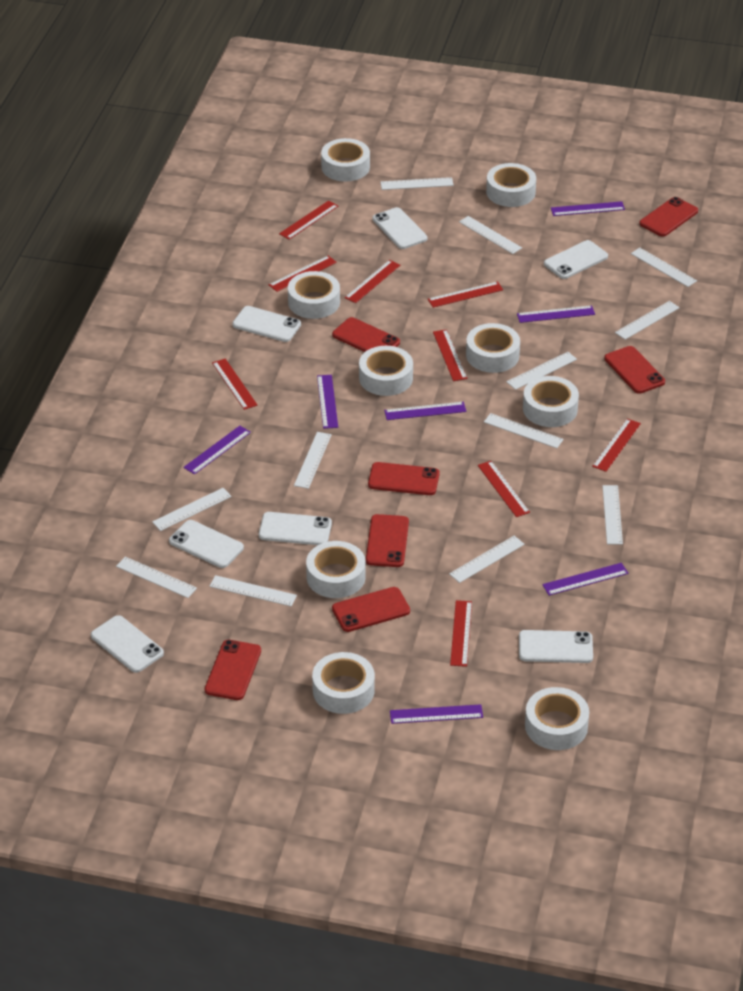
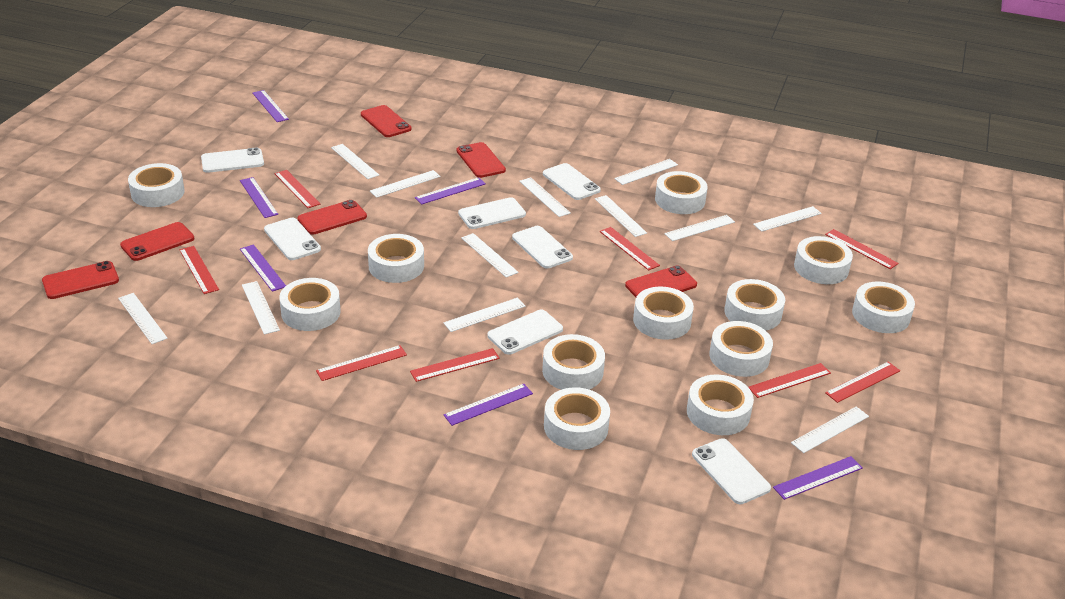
purple ruler: 7 -> 6
red phone: 7 -> 6
red ruler: 9 -> 8
white tape: 9 -> 12

